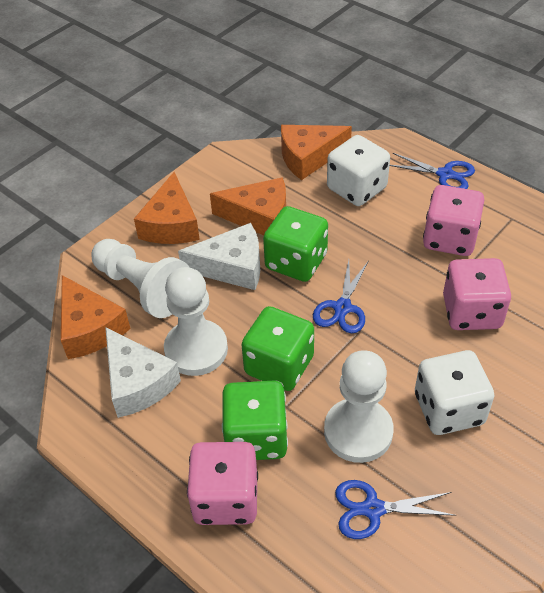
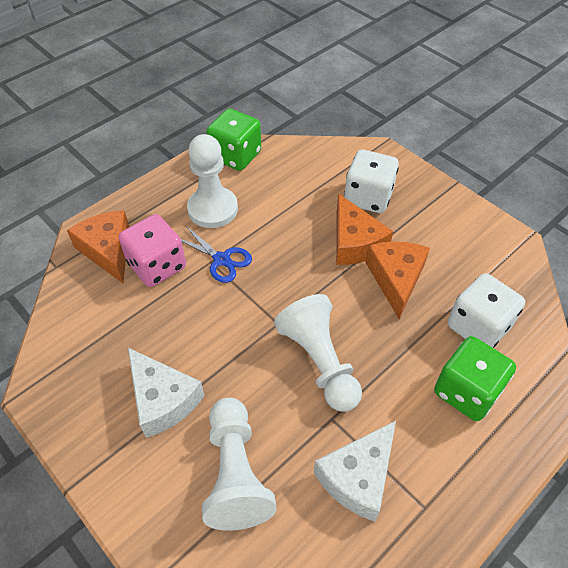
blue scissors: 3 -> 1
green dice: 3 -> 2
orange cheese: 4 -> 3
pink dice: 3 -> 1

